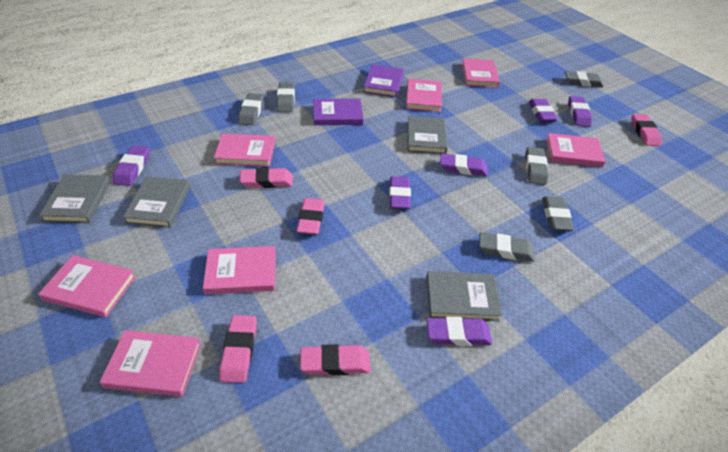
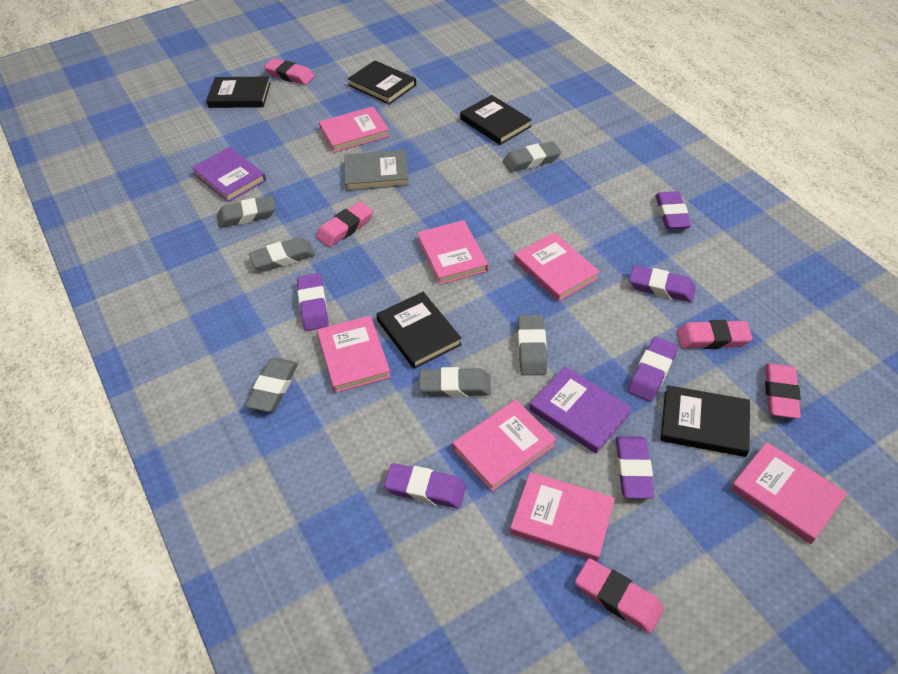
black book: 0 -> 5
grey book: 4 -> 1

